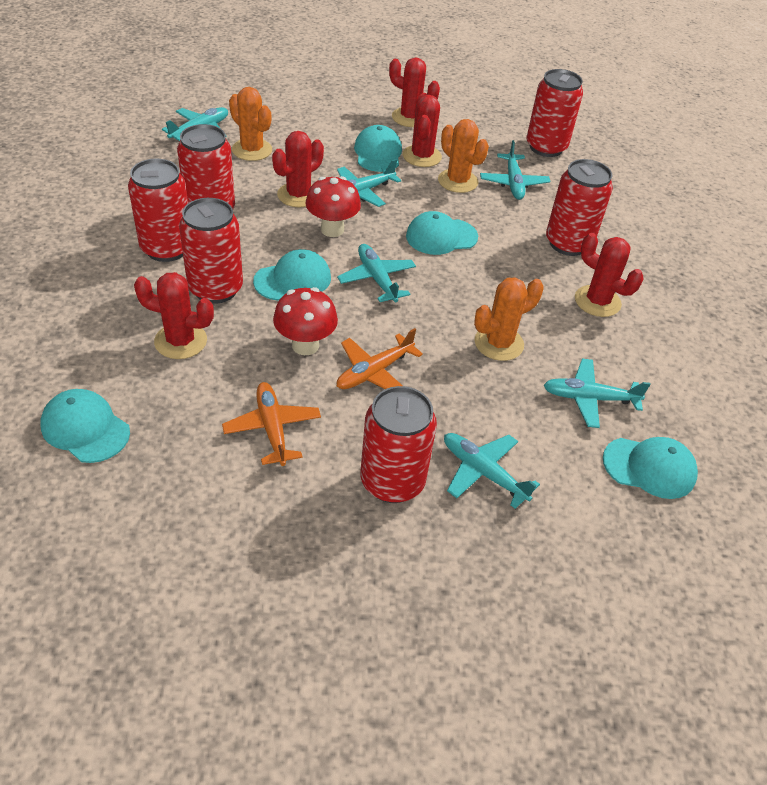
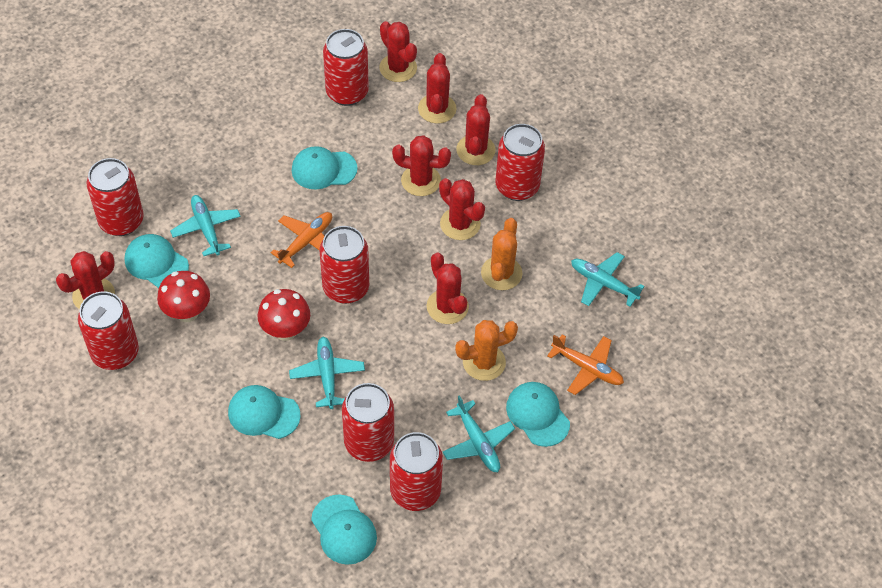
orange cactus: 3 -> 2
red cactus: 5 -> 7
red can: 6 -> 7
turquoise plane: 6 -> 4

